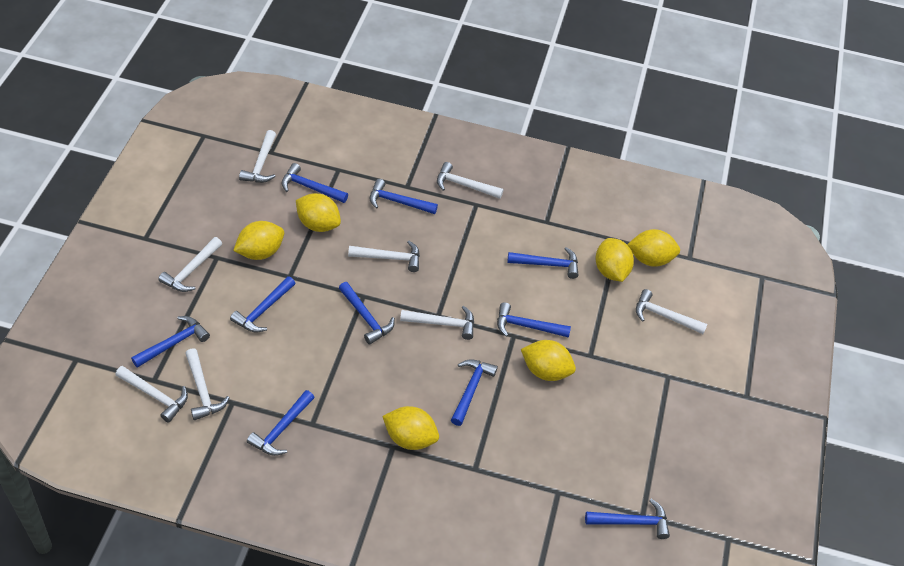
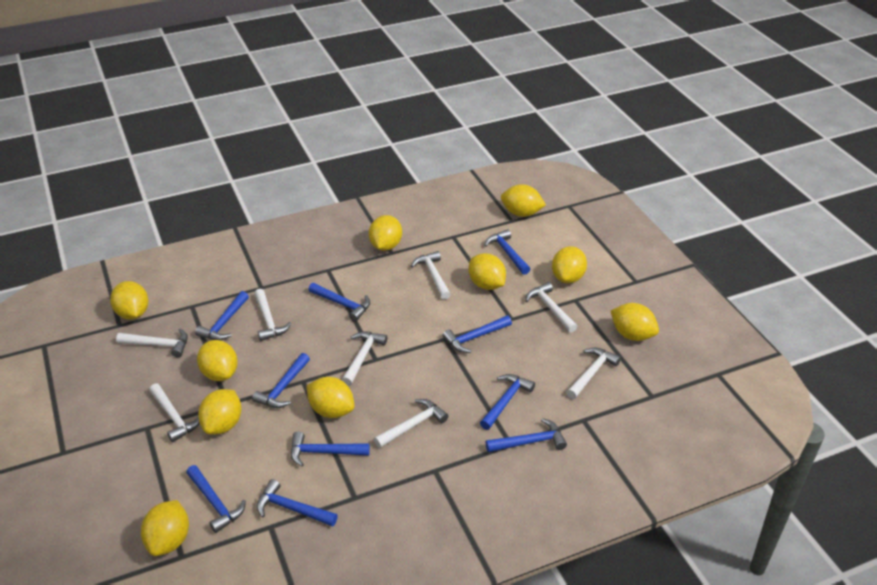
yellow lemon: 6 -> 10

